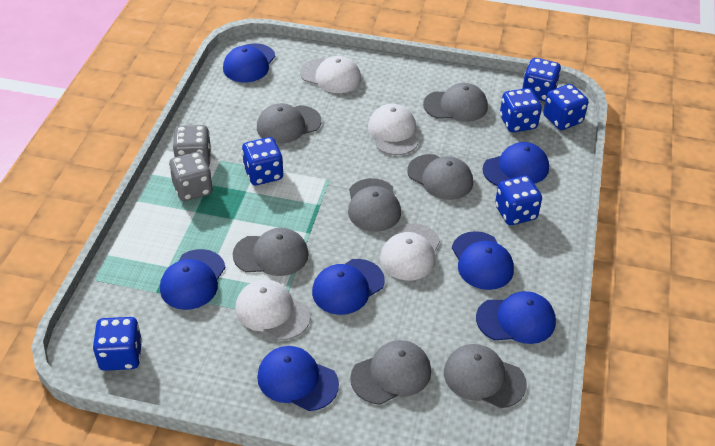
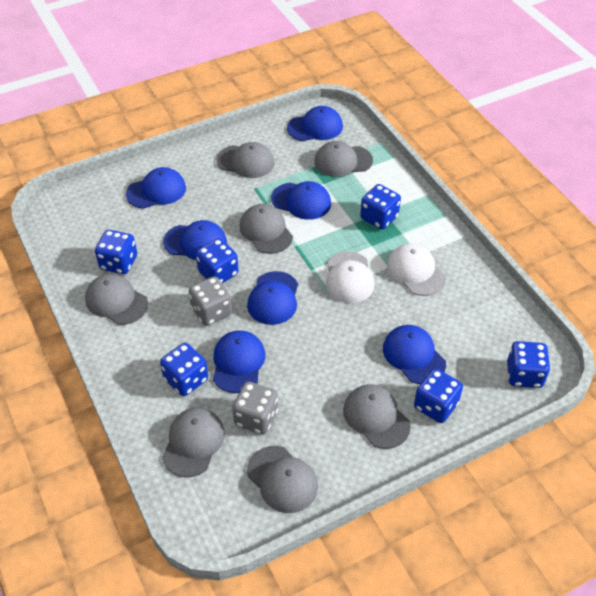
white cap: 4 -> 2

